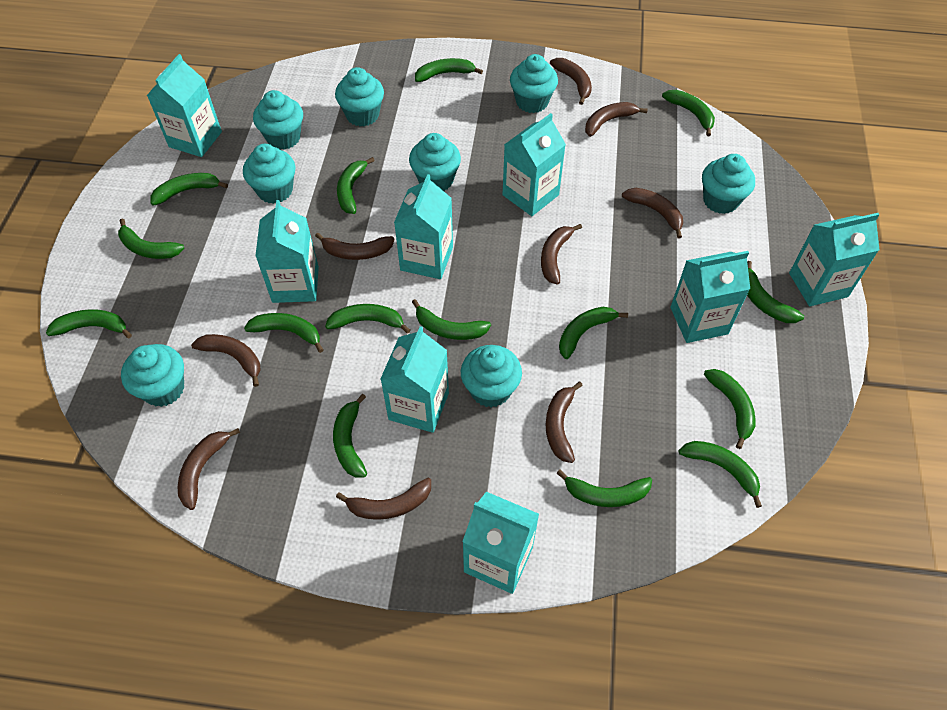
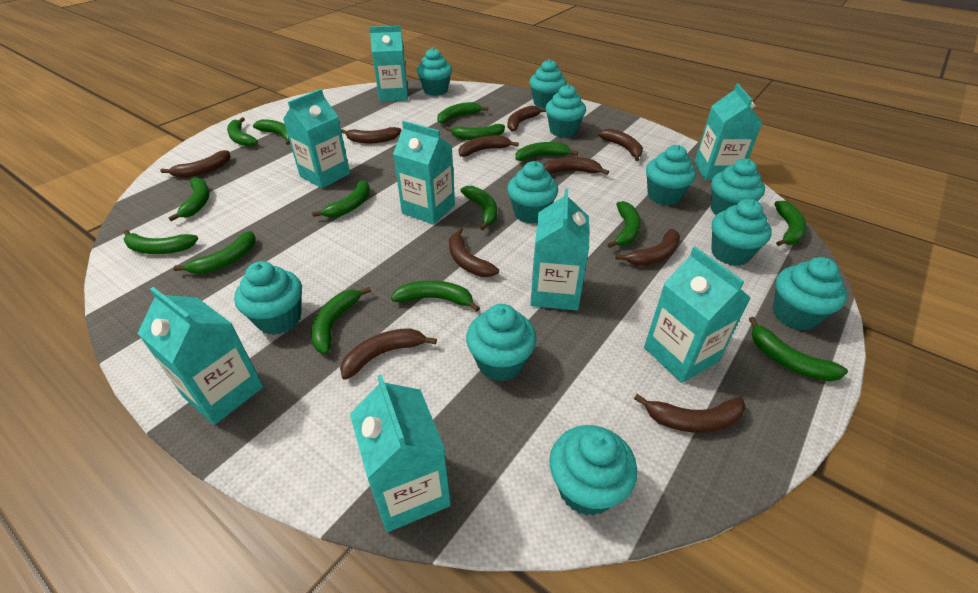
brown banana: 9 -> 10
turquoise cupcake: 8 -> 11

